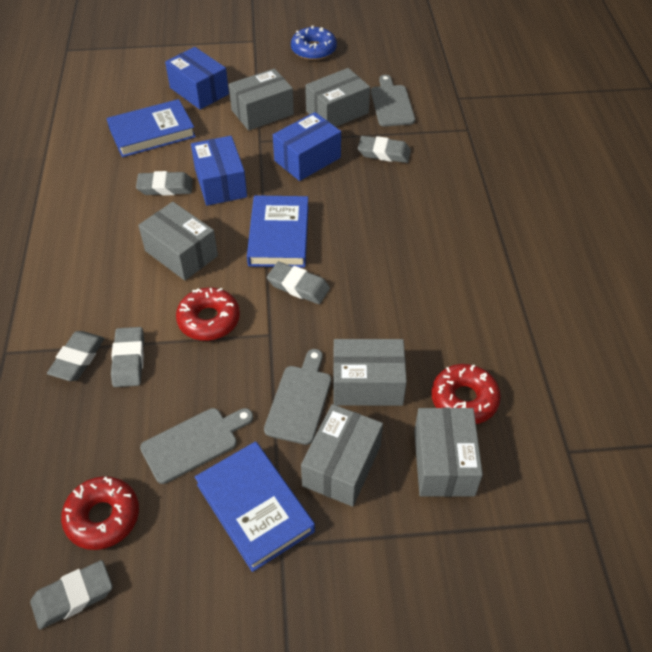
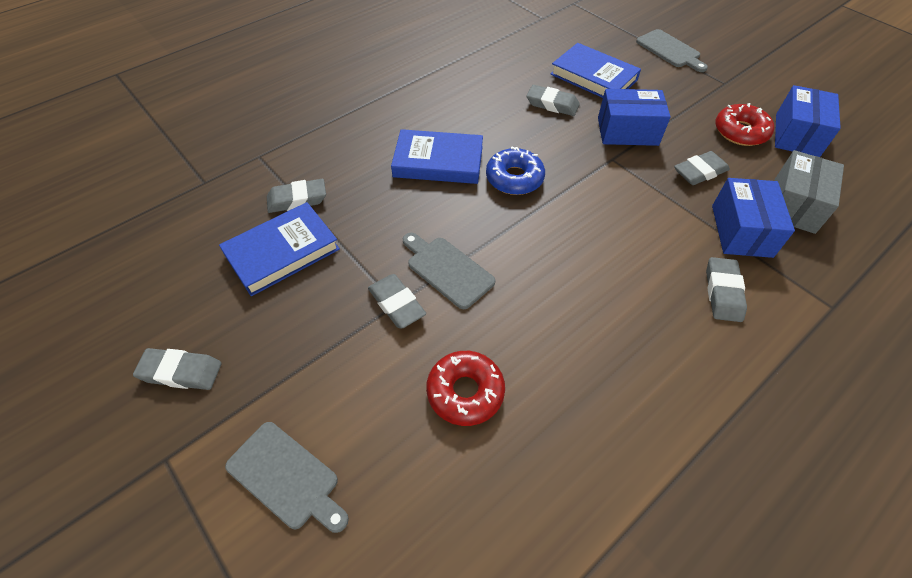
grey box: 6 -> 1
red donut: 3 -> 2

